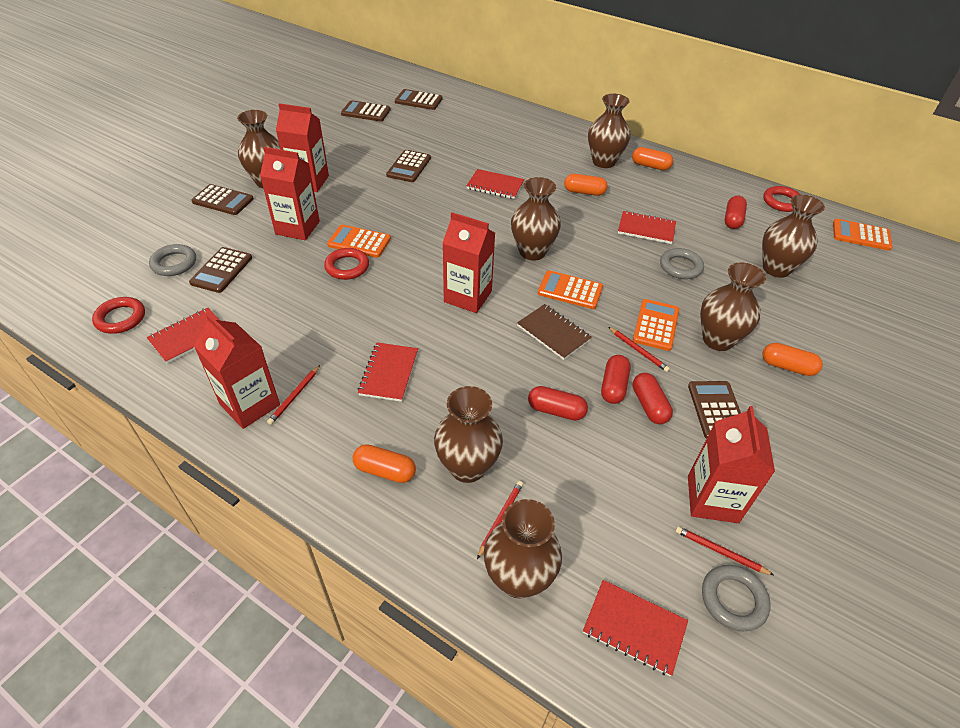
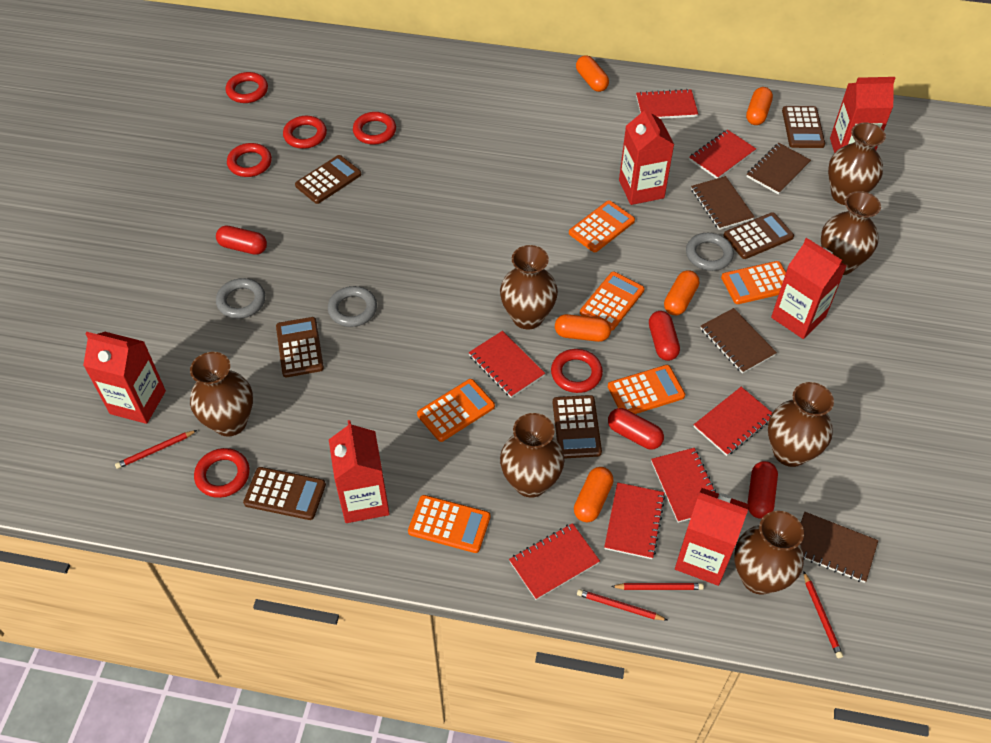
brown notebook: 1 -> 4
orange calculator: 4 -> 6
orange capsule: 4 -> 5
red carton: 5 -> 6
red notebook: 5 -> 7
red ring: 3 -> 6

